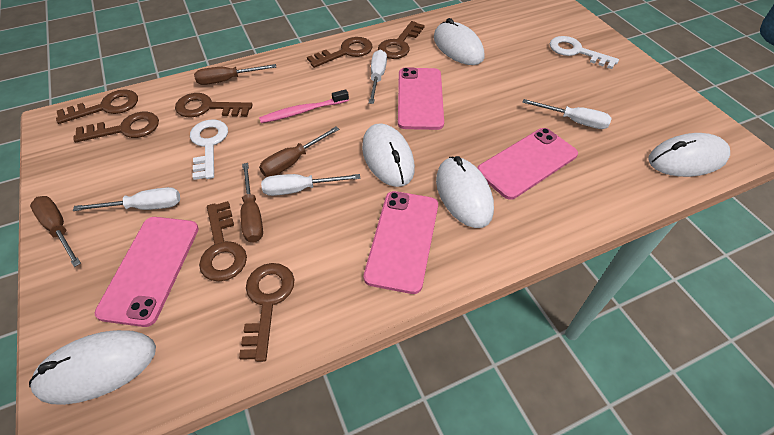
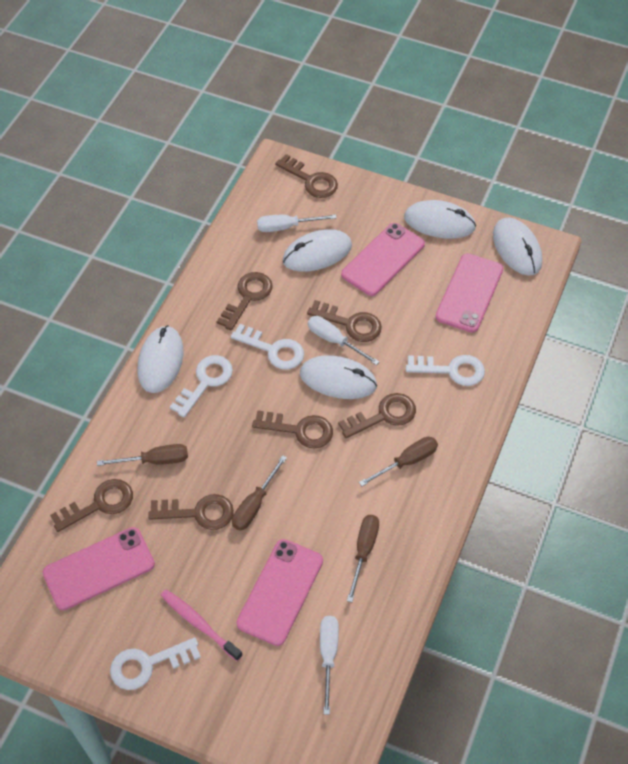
white key: 2 -> 4
white screwdriver: 4 -> 3

